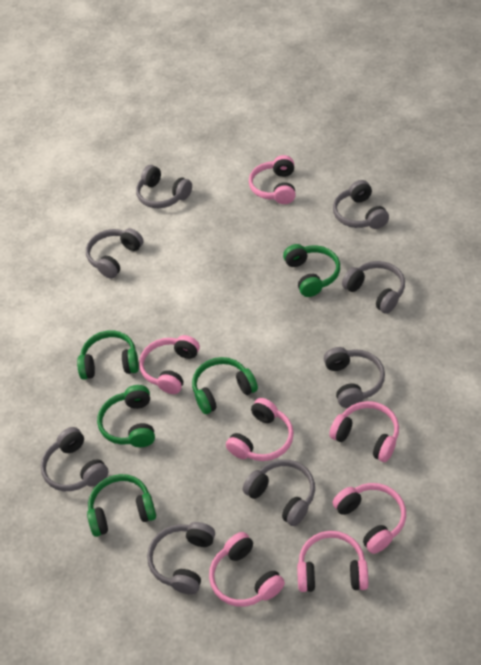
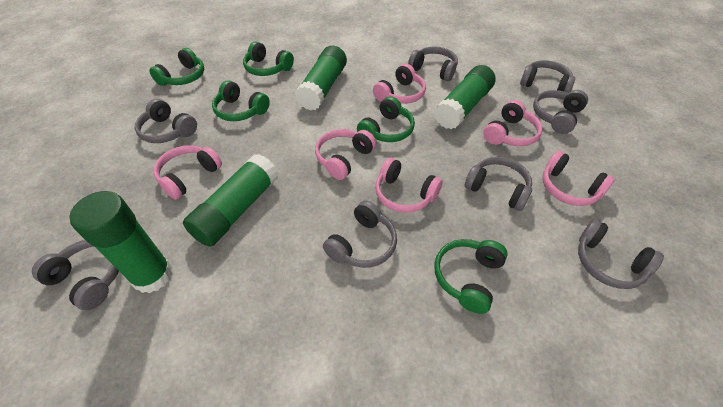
green glue stick: 0 -> 4
pink headphones: 7 -> 6

